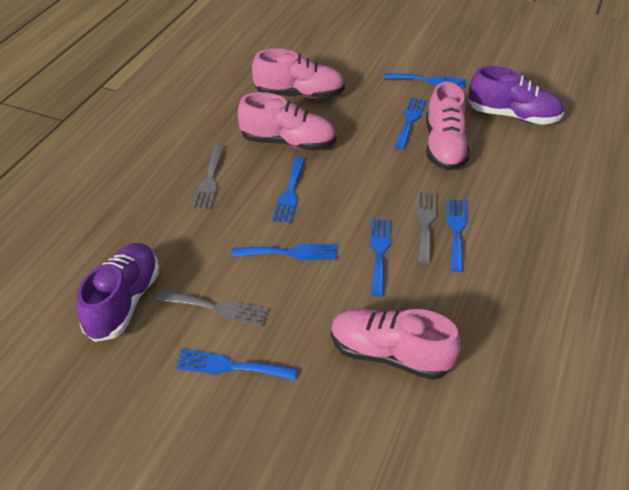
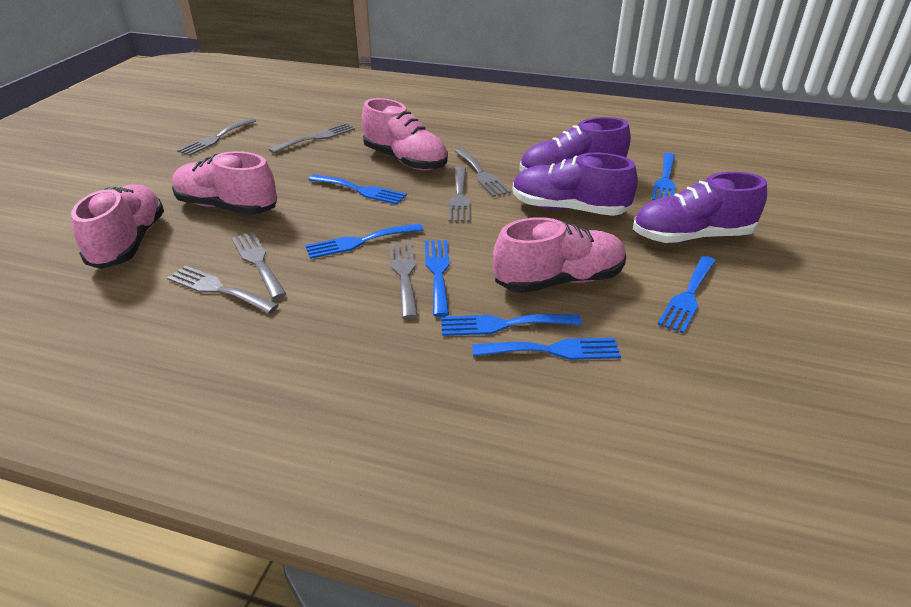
grey fork: 3 -> 7
purple shoe: 2 -> 3

